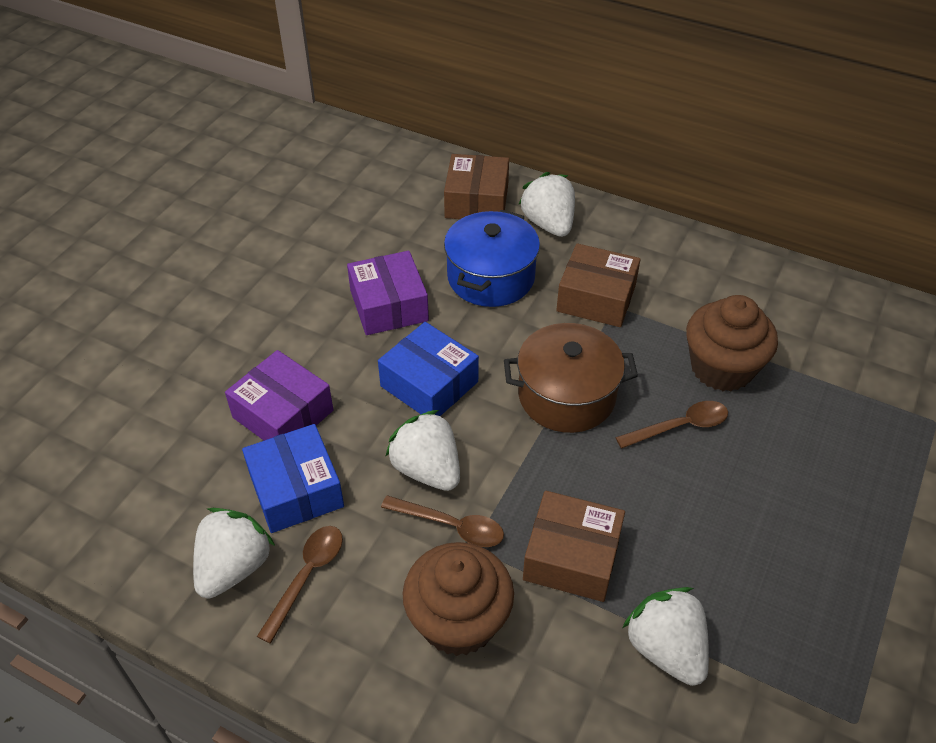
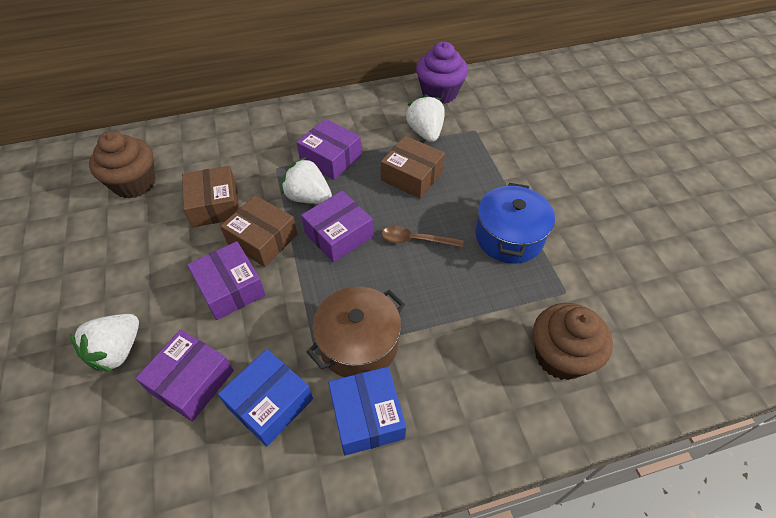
brown spoon: 3 -> 1
purple box: 2 -> 4
purple cupcake: 0 -> 1
white strawberry: 4 -> 3

